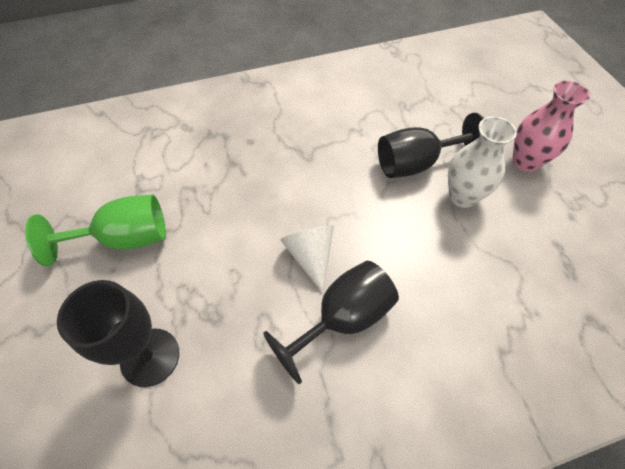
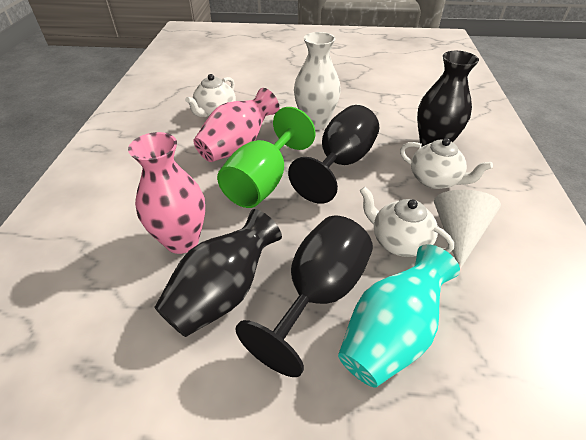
black goblet: 3 -> 2
black vase: 0 -> 2
pink vase: 1 -> 2
turquoise vase: 0 -> 1
white teapot: 0 -> 3

